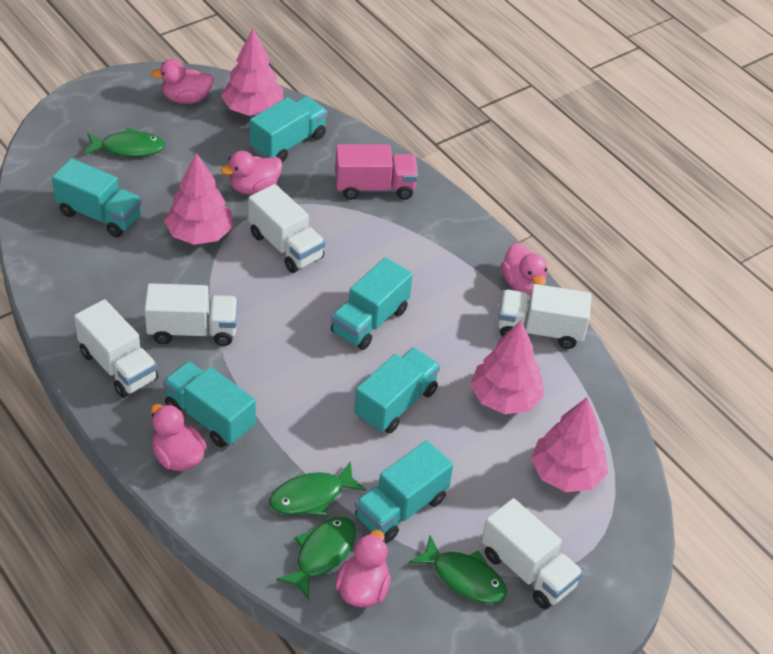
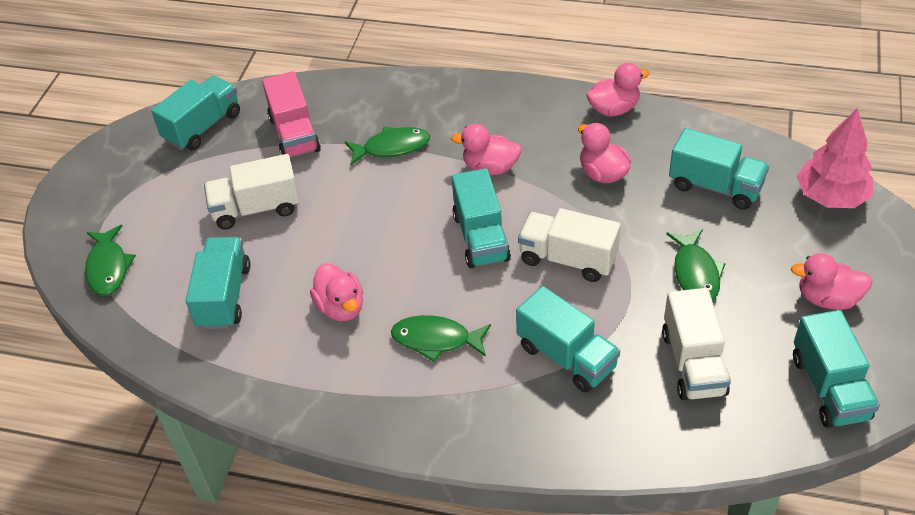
pink tree: 4 -> 1
white truck: 5 -> 3

